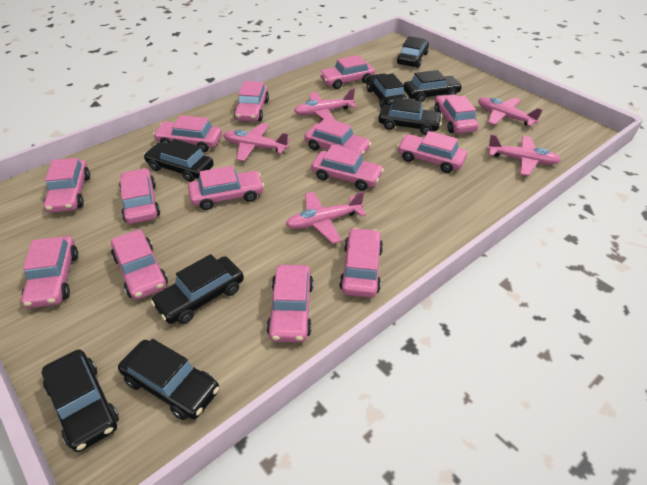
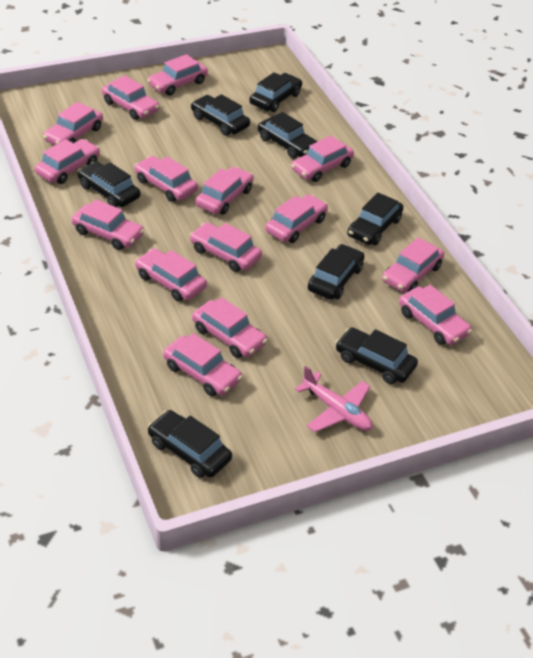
pink car: 14 -> 15
pink plane: 5 -> 1

